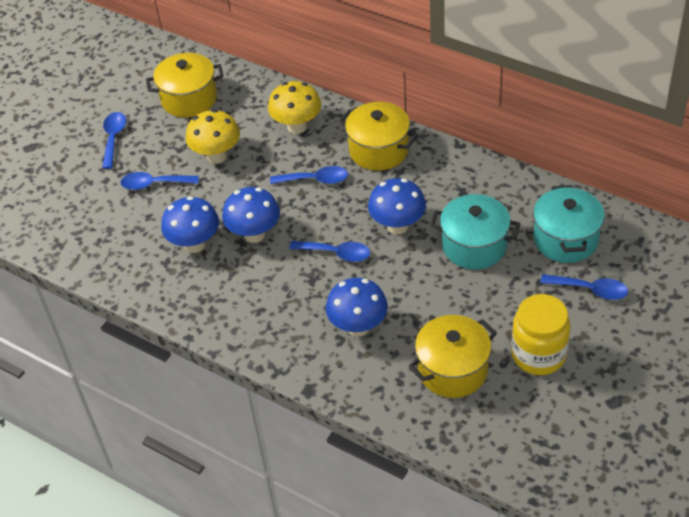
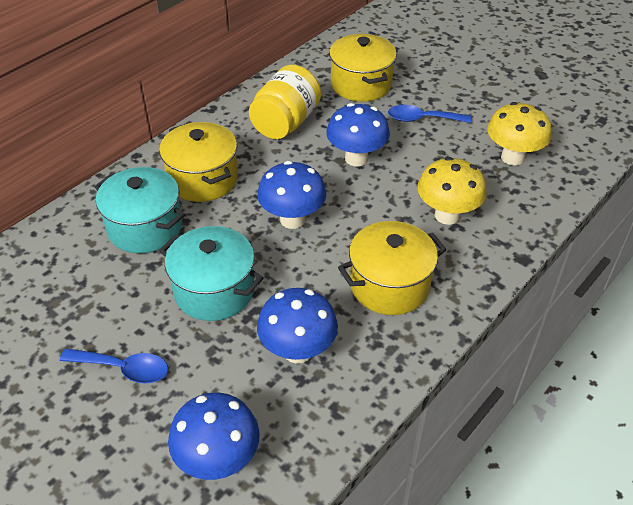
blue spoon: 5 -> 2

